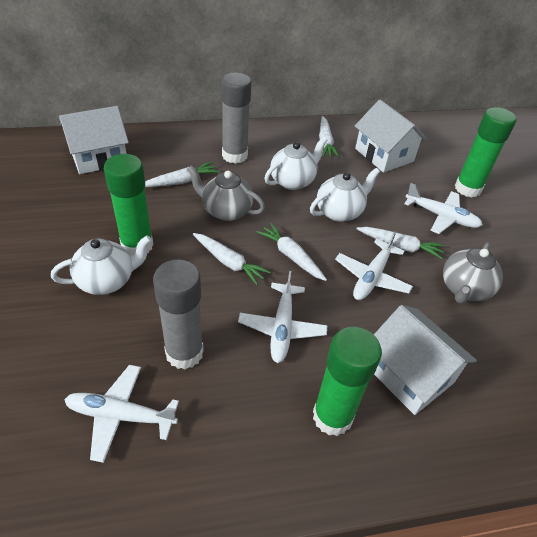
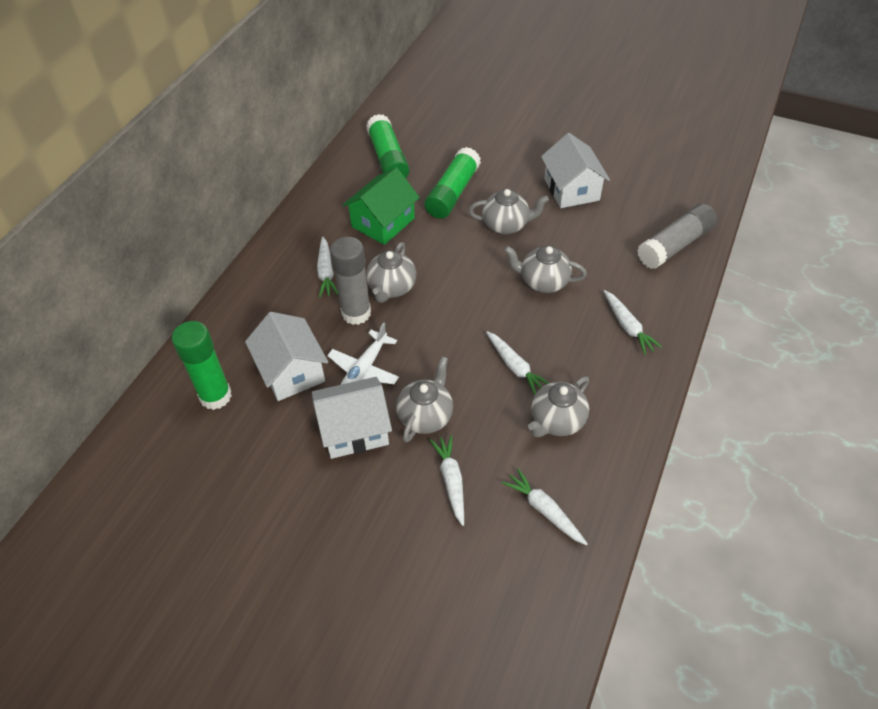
green house: 0 -> 1
grey teapot: 2 -> 5
white plane: 4 -> 1
white teapot: 3 -> 0

